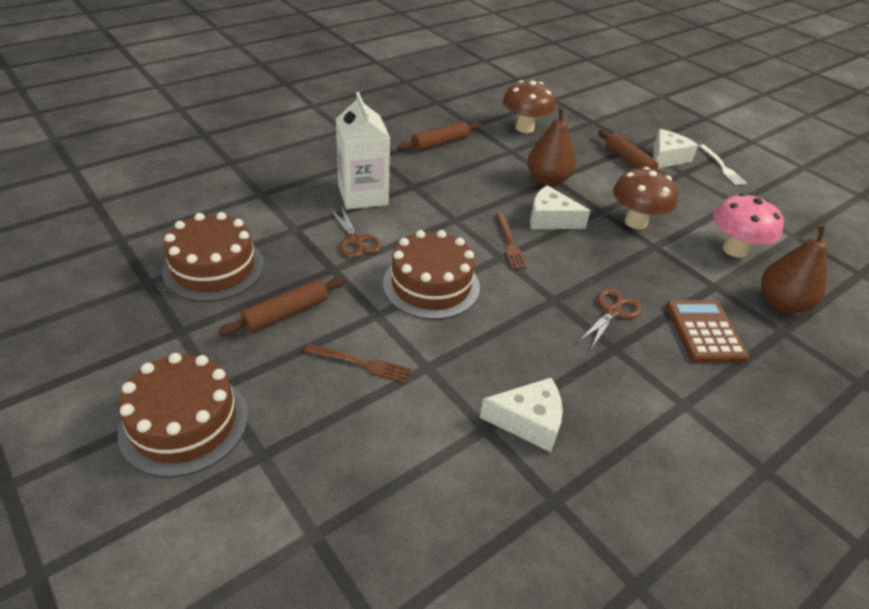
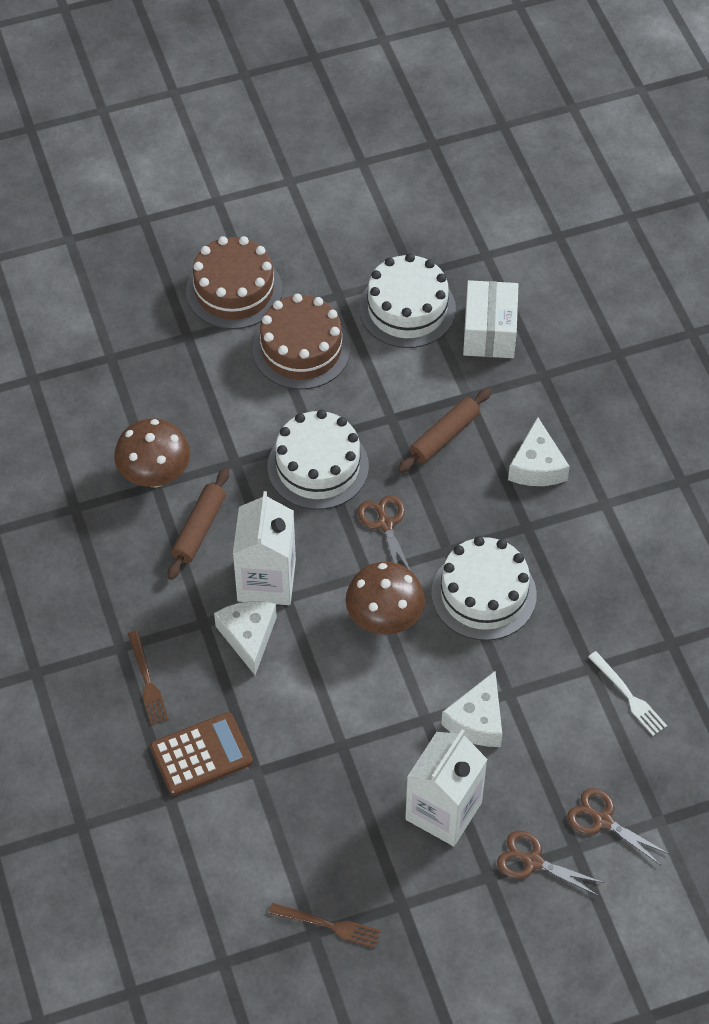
brown cake: 3 -> 2
brown pear: 2 -> 0
brown rolling pin: 3 -> 2
brown scissors: 2 -> 3
pink mushroom: 1 -> 0
white box: 0 -> 1
white cake: 0 -> 3
white carton: 1 -> 2

